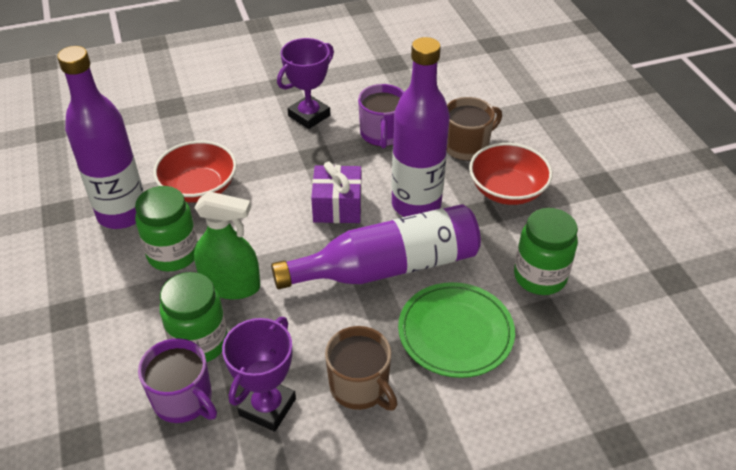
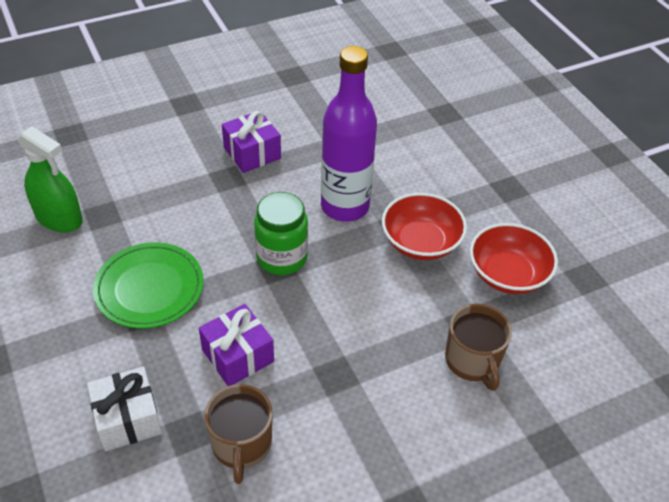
green jar: 3 -> 1
purple bottle: 3 -> 1
purple gift: 1 -> 2
purple mug: 2 -> 0
purple trophy: 2 -> 0
white gift: 0 -> 1

